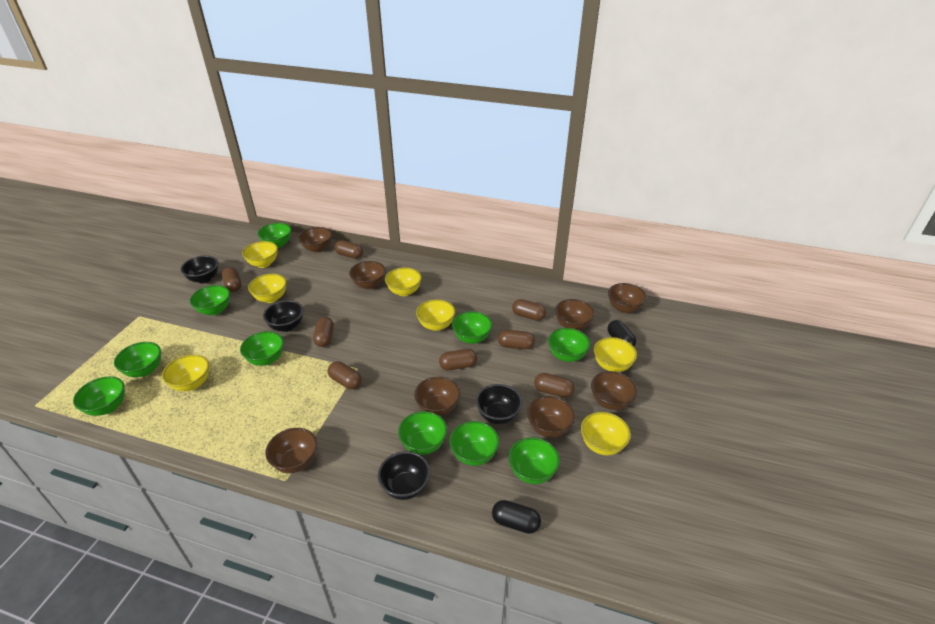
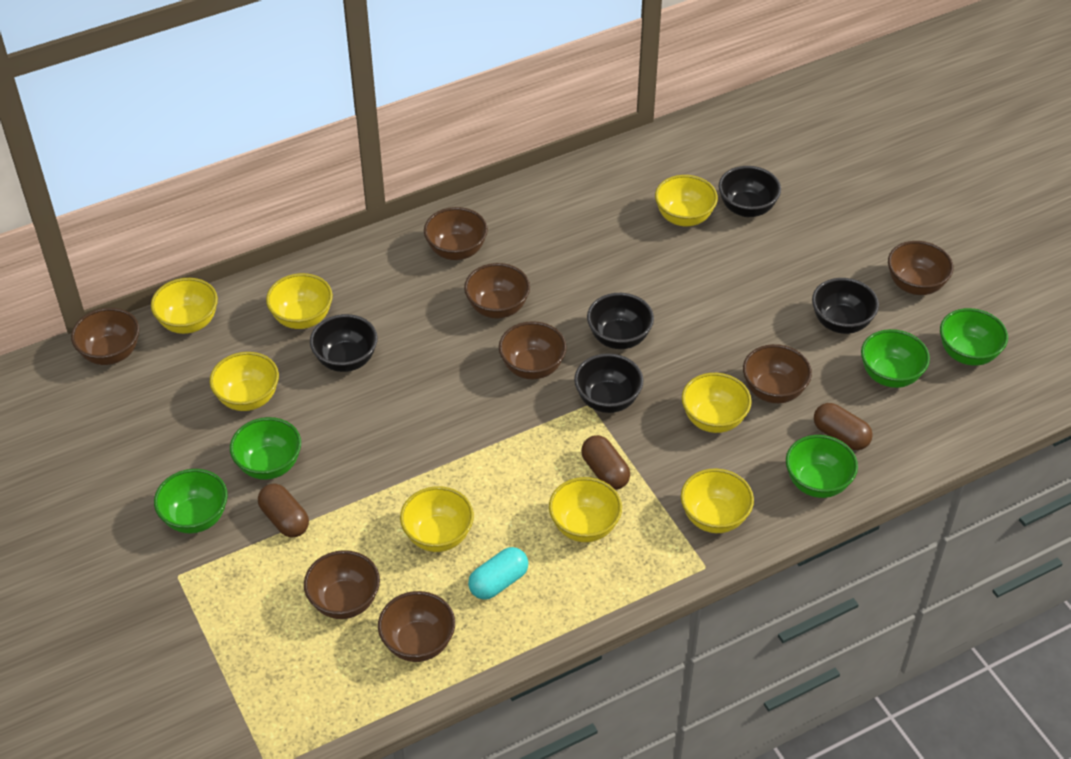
black bowl: 4 -> 5
black capsule: 2 -> 0
brown capsule: 8 -> 3
green bowl: 10 -> 5
turquoise capsule: 0 -> 1
yellow bowl: 7 -> 8

